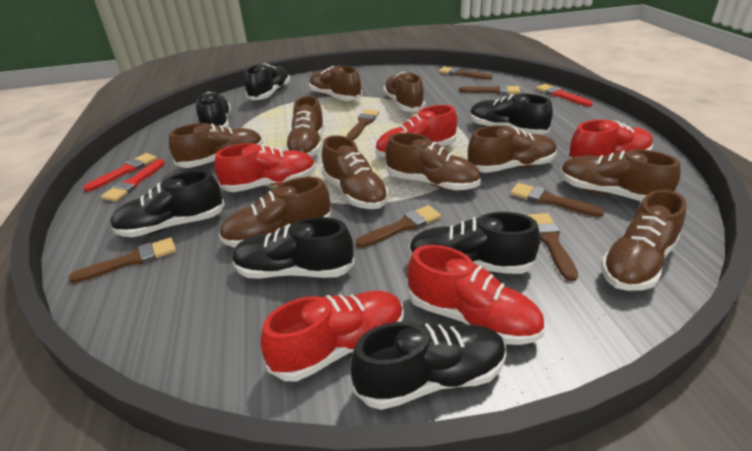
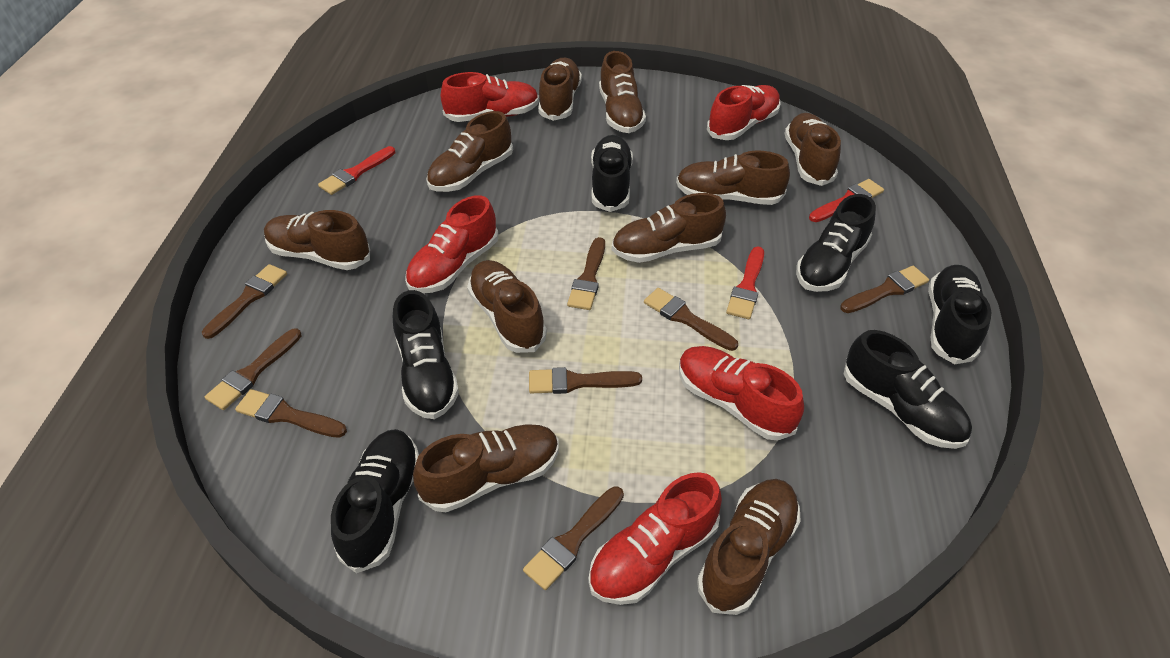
black shoe: 7 -> 6
brown brush: 7 -> 8

